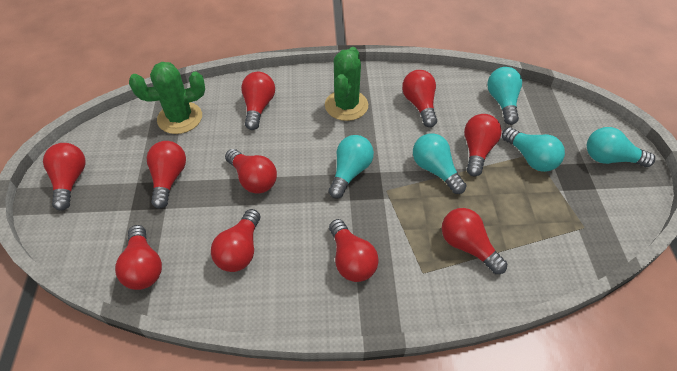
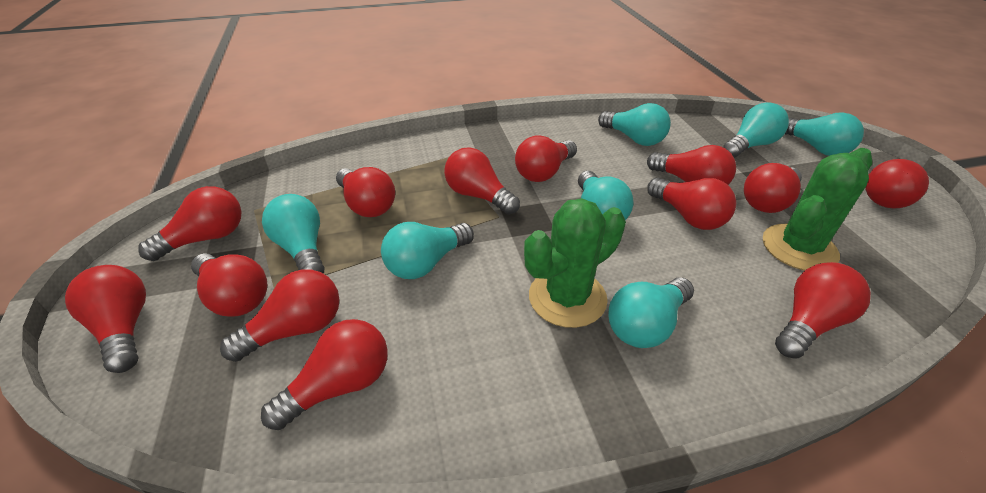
red light bulb: 10 -> 13
turquoise light bulb: 5 -> 7

